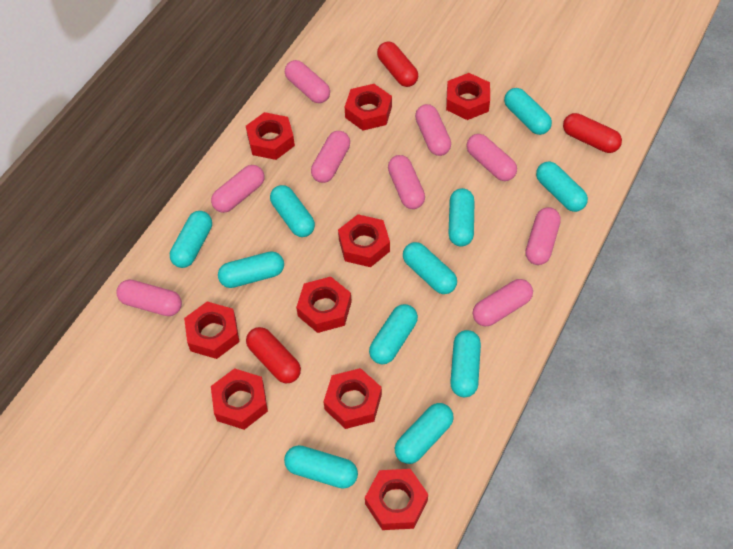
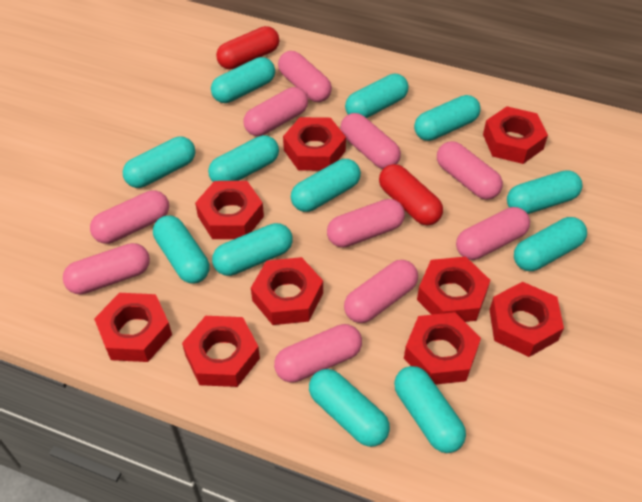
pink capsule: 9 -> 10
red capsule: 3 -> 2
turquoise capsule: 11 -> 12

